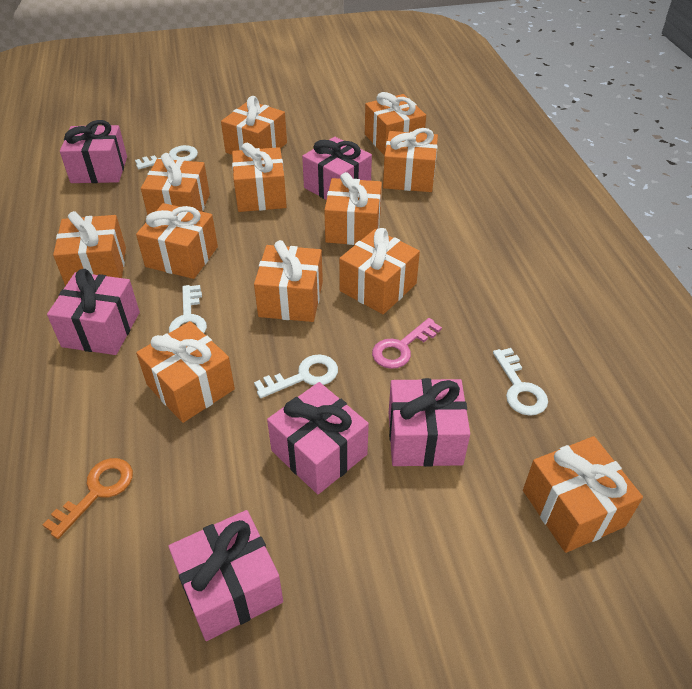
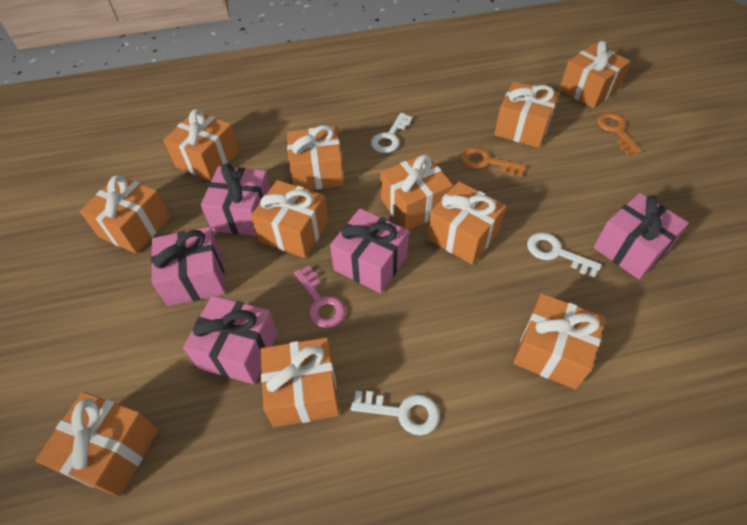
orange gift: 12 -> 11
orange key: 1 -> 2
pink gift: 6 -> 5
white key: 4 -> 3

